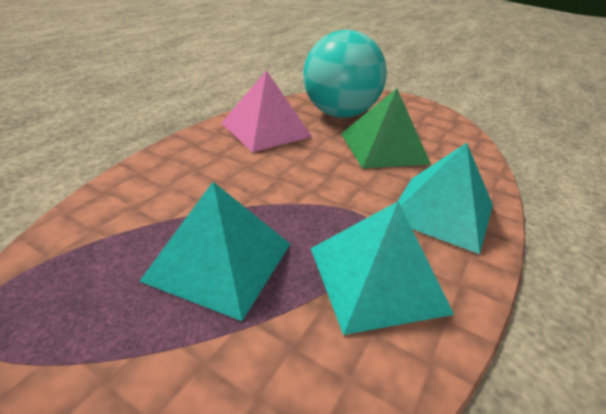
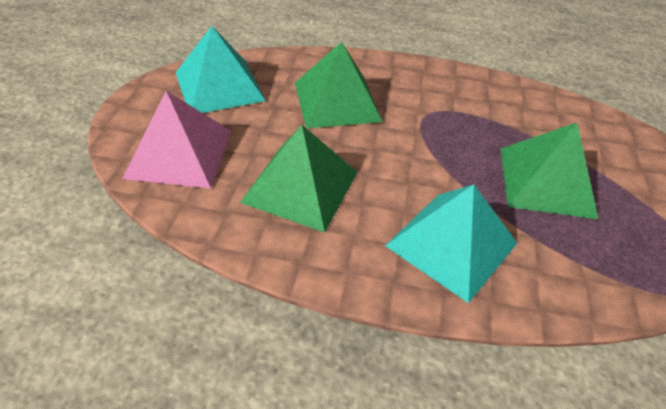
green pyramid: 1 -> 3
turquoise ball: 1 -> 0
turquoise pyramid: 3 -> 2

